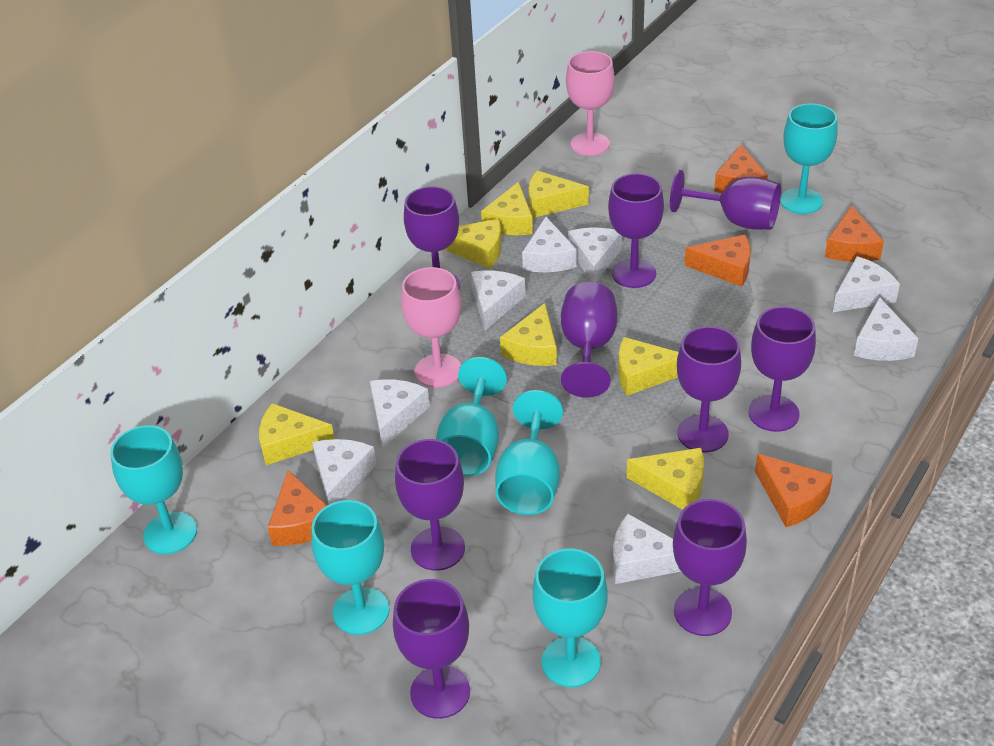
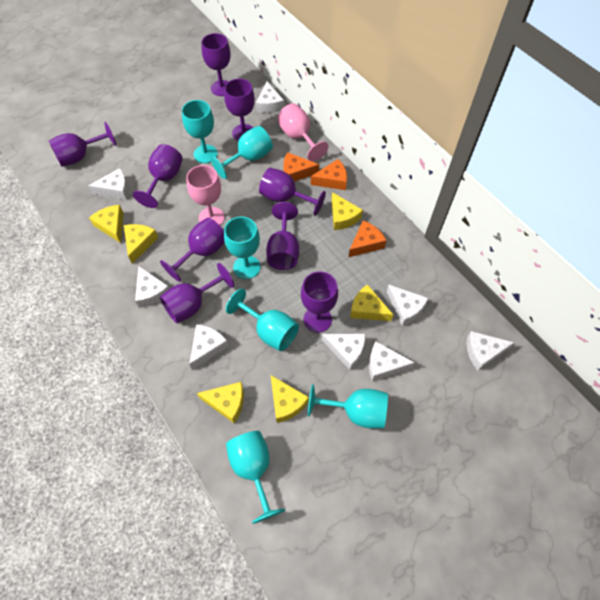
orange cheese: 5 -> 3
yellow cheese: 7 -> 6

